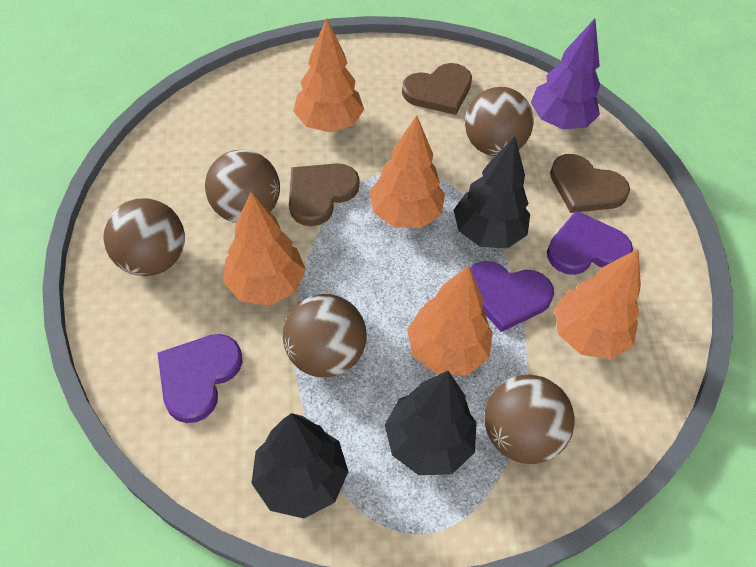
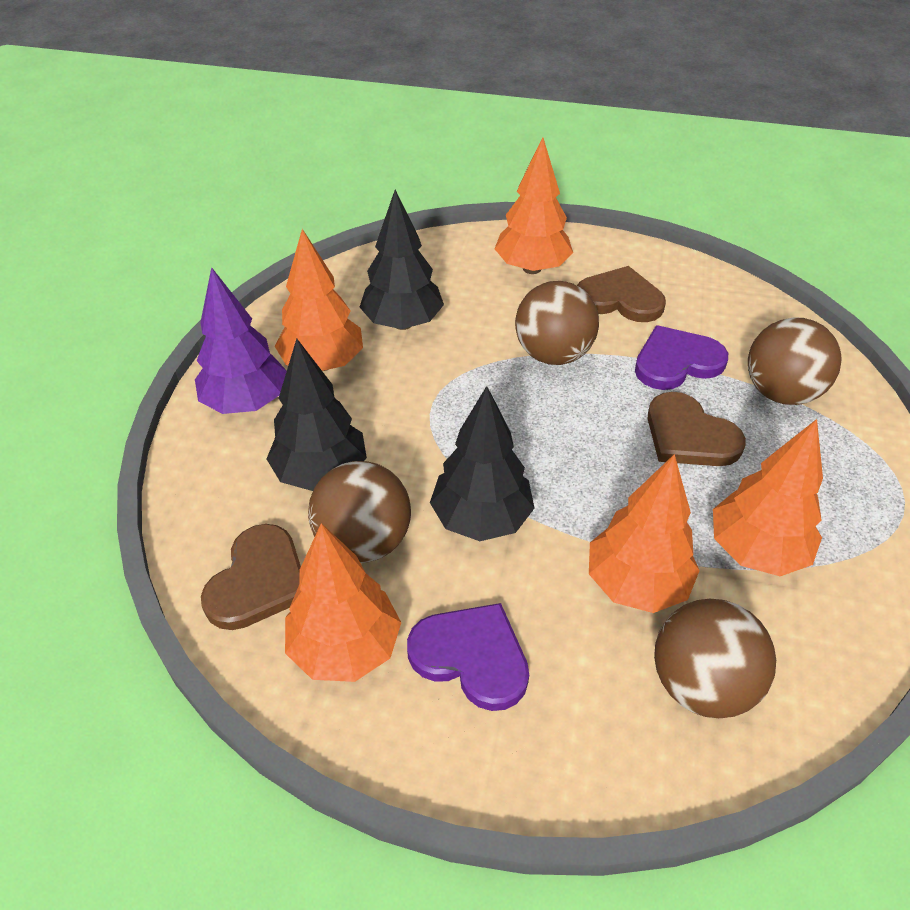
brown ball: 5 -> 4
purple heart: 3 -> 2

